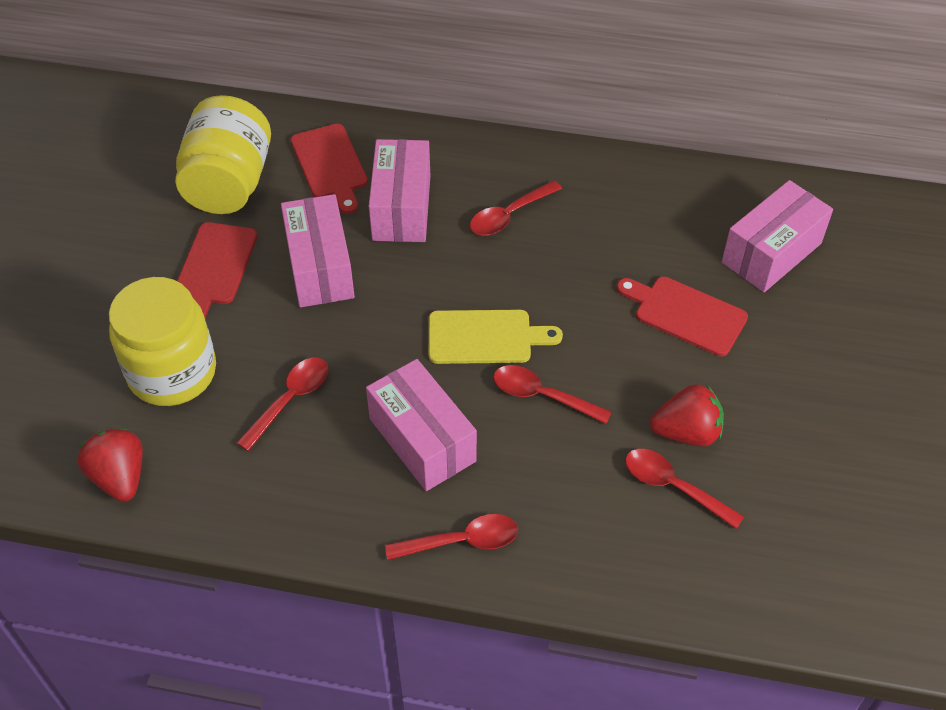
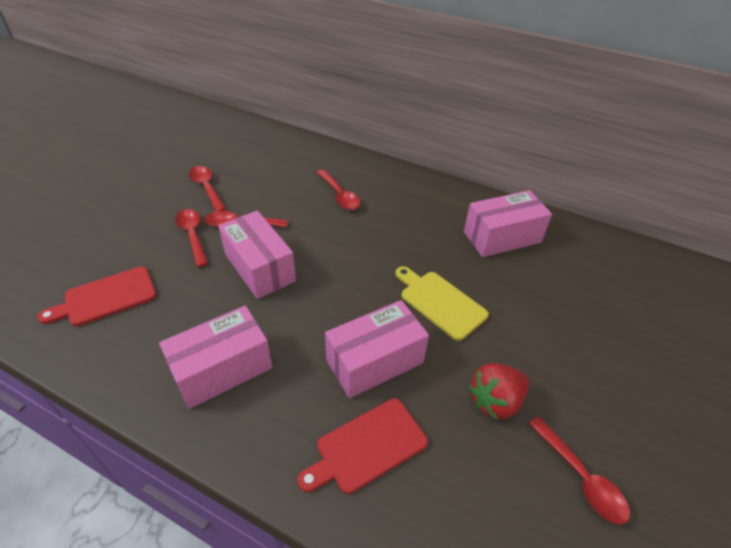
red cutting board: 3 -> 2
red strawberry: 2 -> 1
yellow jar: 2 -> 0

